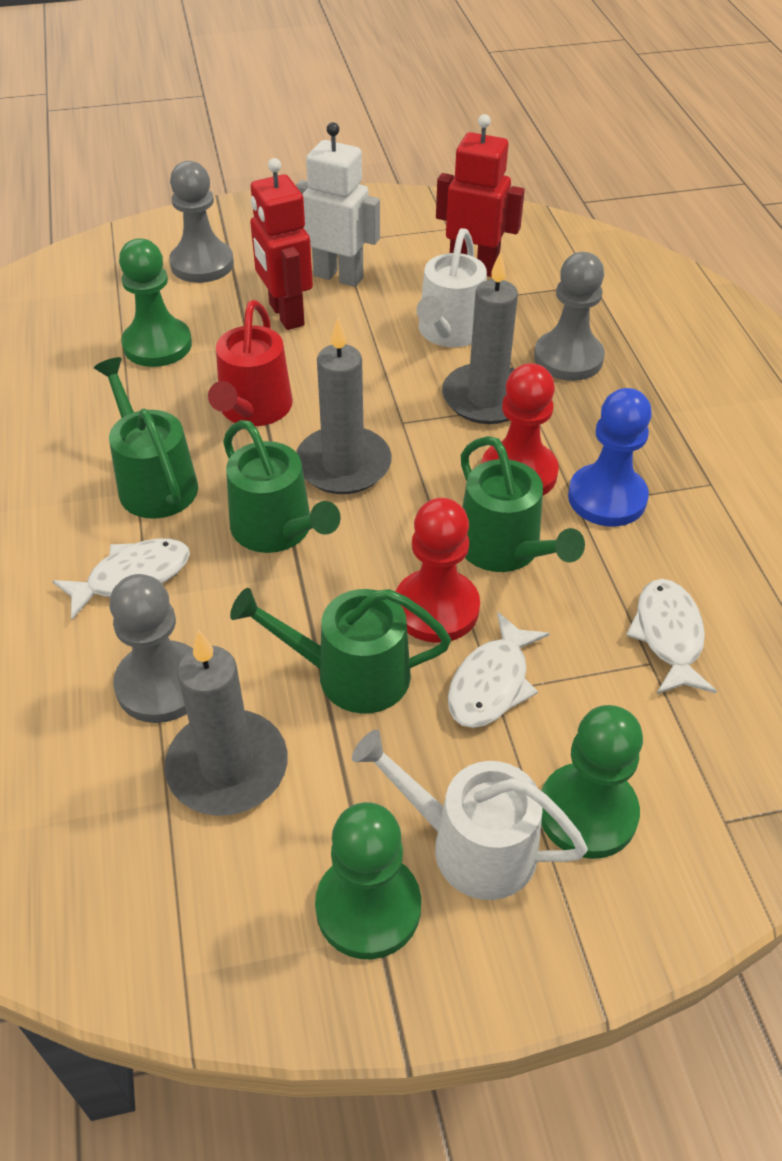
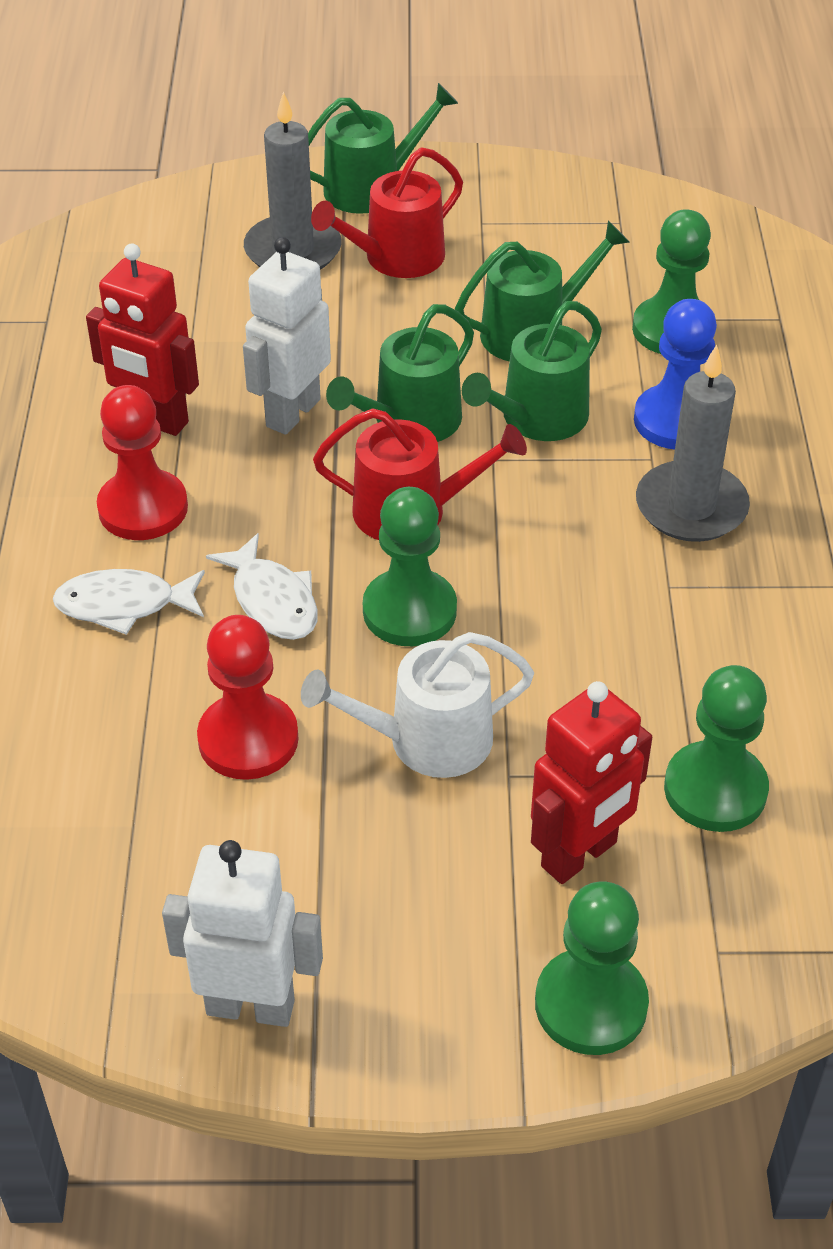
green pawn: 3 -> 4
grey candle: 3 -> 2
grey pawn: 3 -> 0
red watering can: 1 -> 2
white fish: 3 -> 2
white robot: 1 -> 2
white watering can: 2 -> 1

